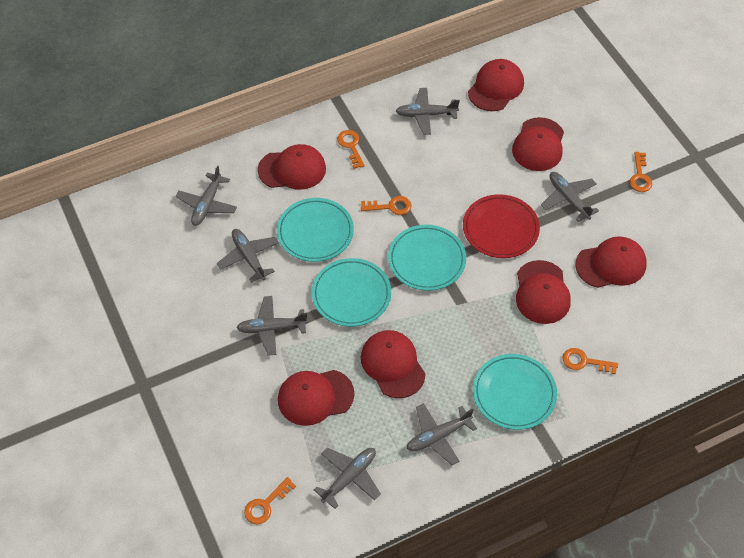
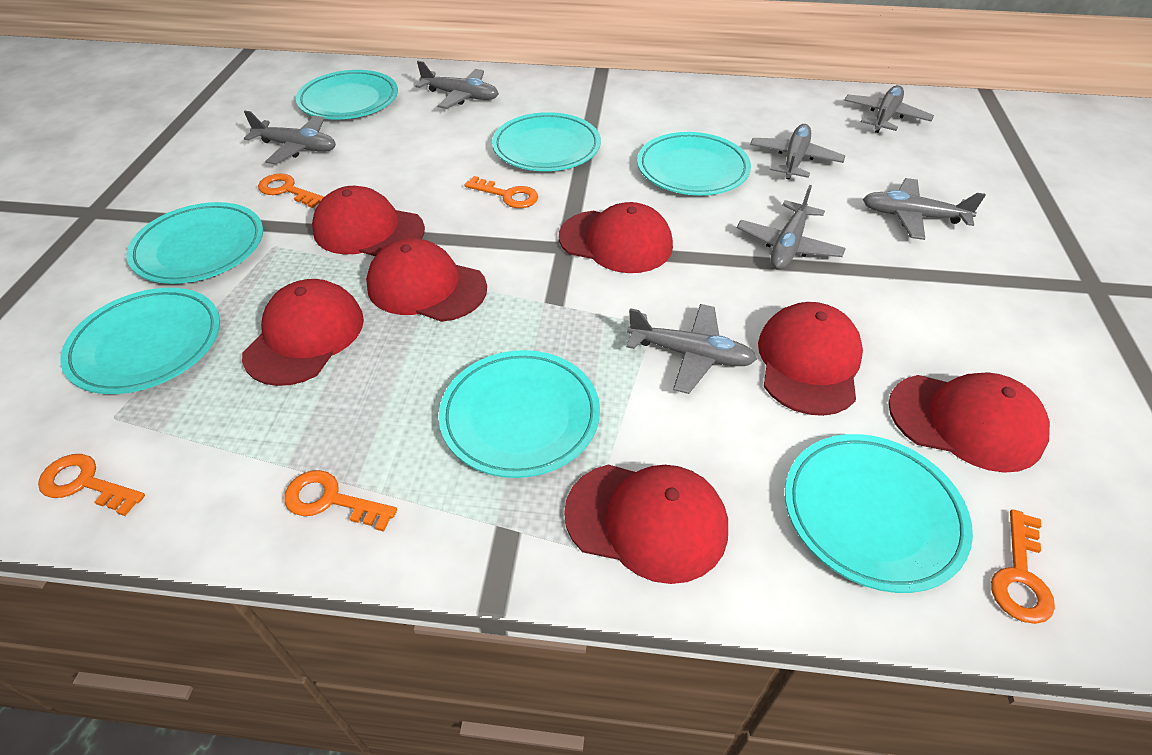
red plate: 1 -> 0
turquoise plate: 4 -> 7

